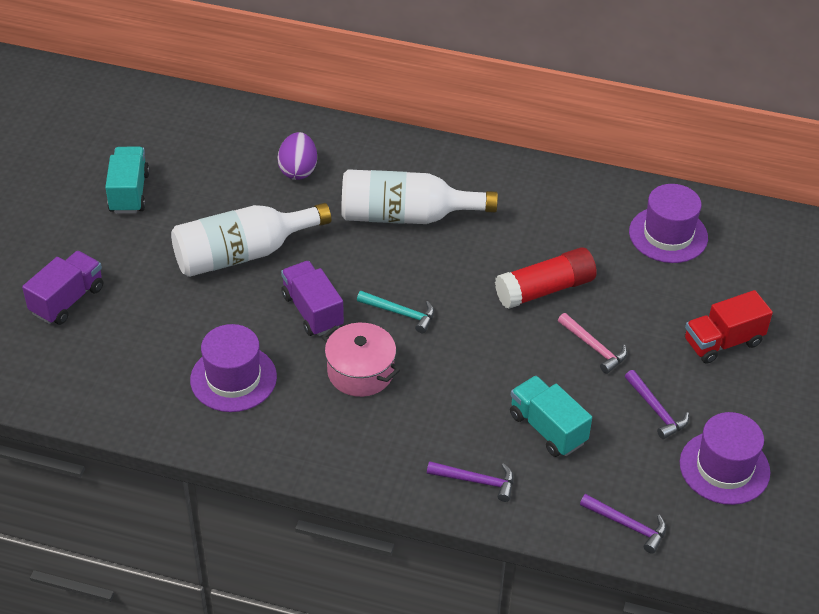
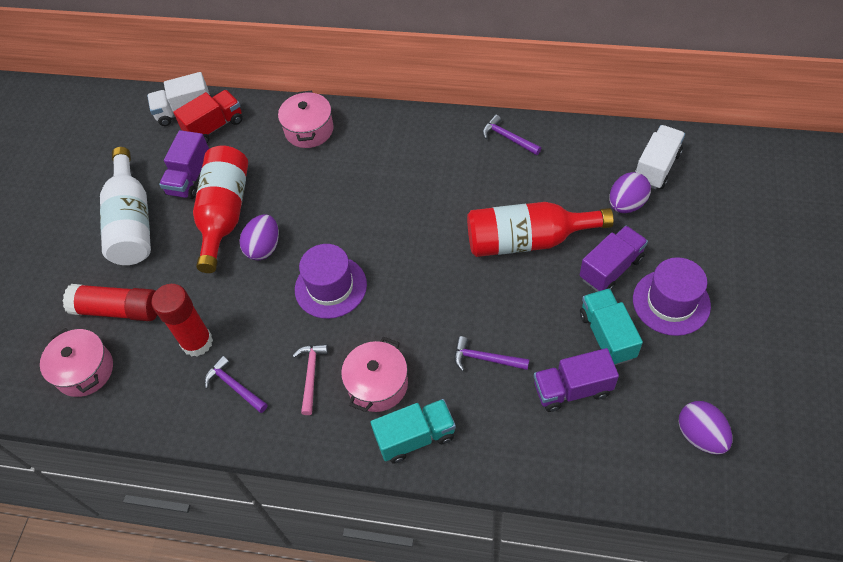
pink pot: 1 -> 3
purple egg: 1 -> 3
purple hat: 3 -> 2
purple truck: 2 -> 3
red bottle: 0 -> 2
red glue stick: 1 -> 2
turquoise hammer: 1 -> 0
white bottle: 2 -> 1
white truck: 0 -> 2

